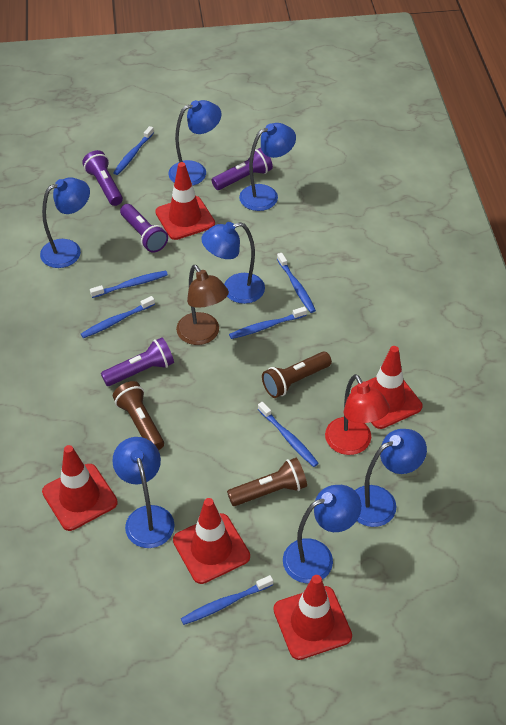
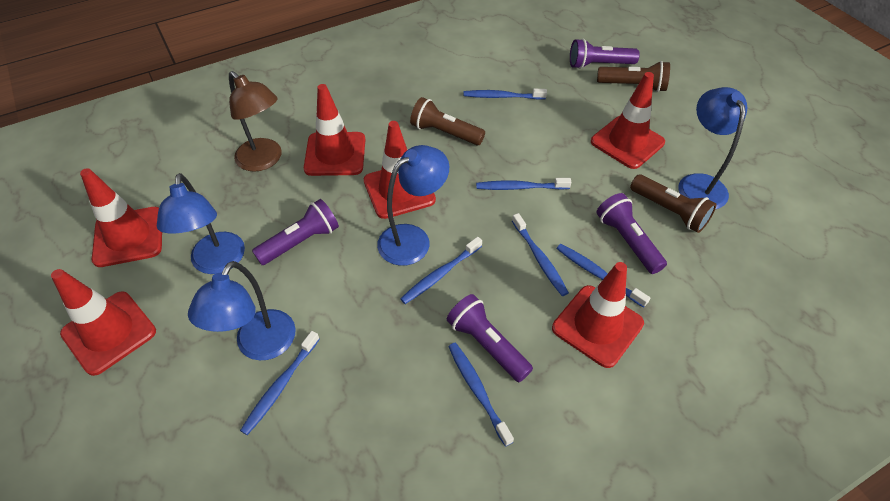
blue lamp: 7 -> 4
red lamp: 1 -> 0
red traffic cone: 5 -> 6

